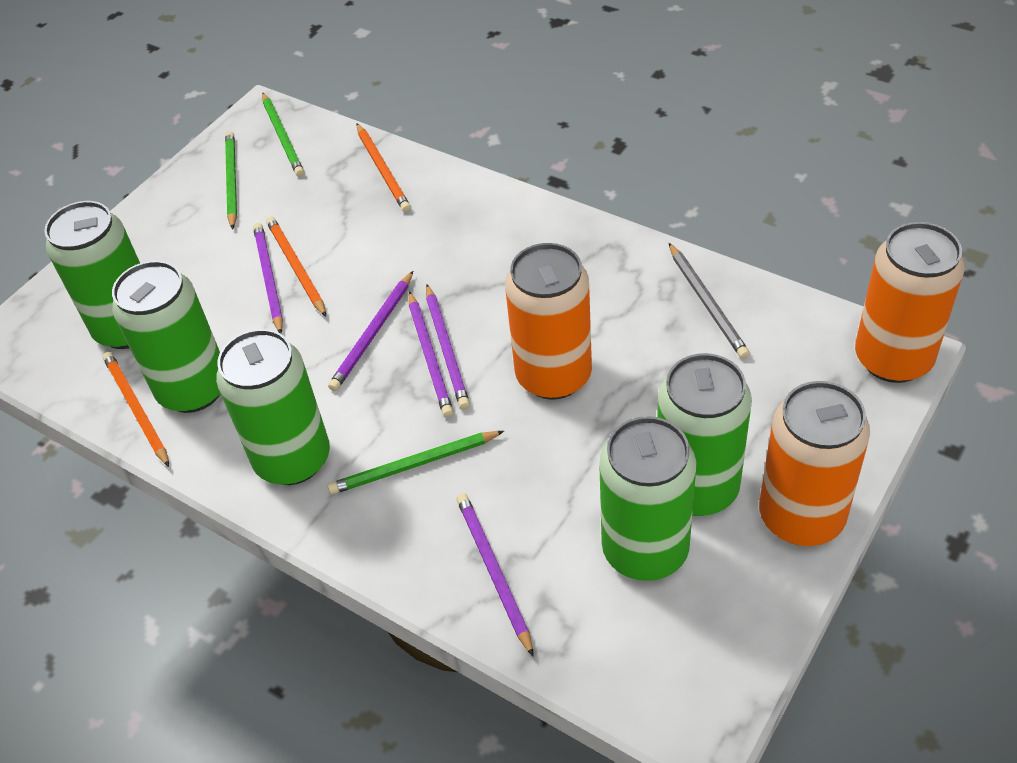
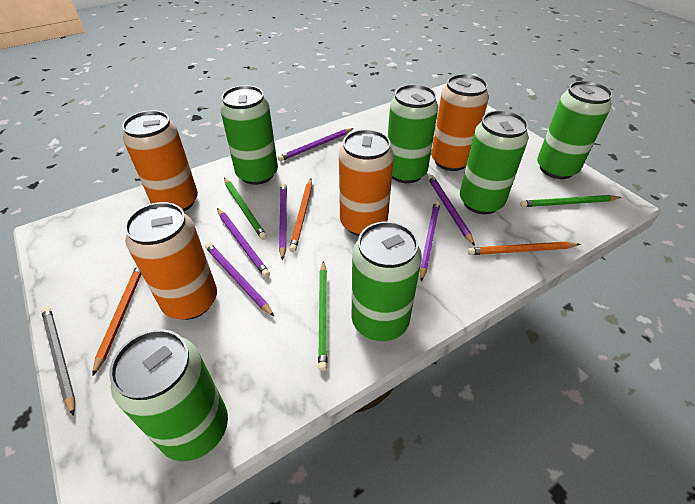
green can: 5 -> 6
orange can: 3 -> 4
purple pencil: 5 -> 6

